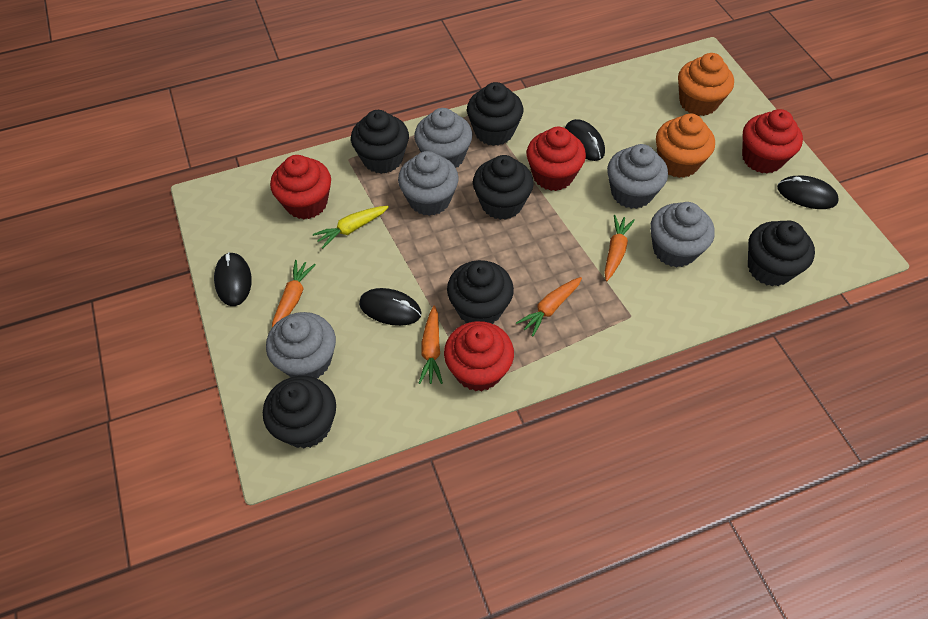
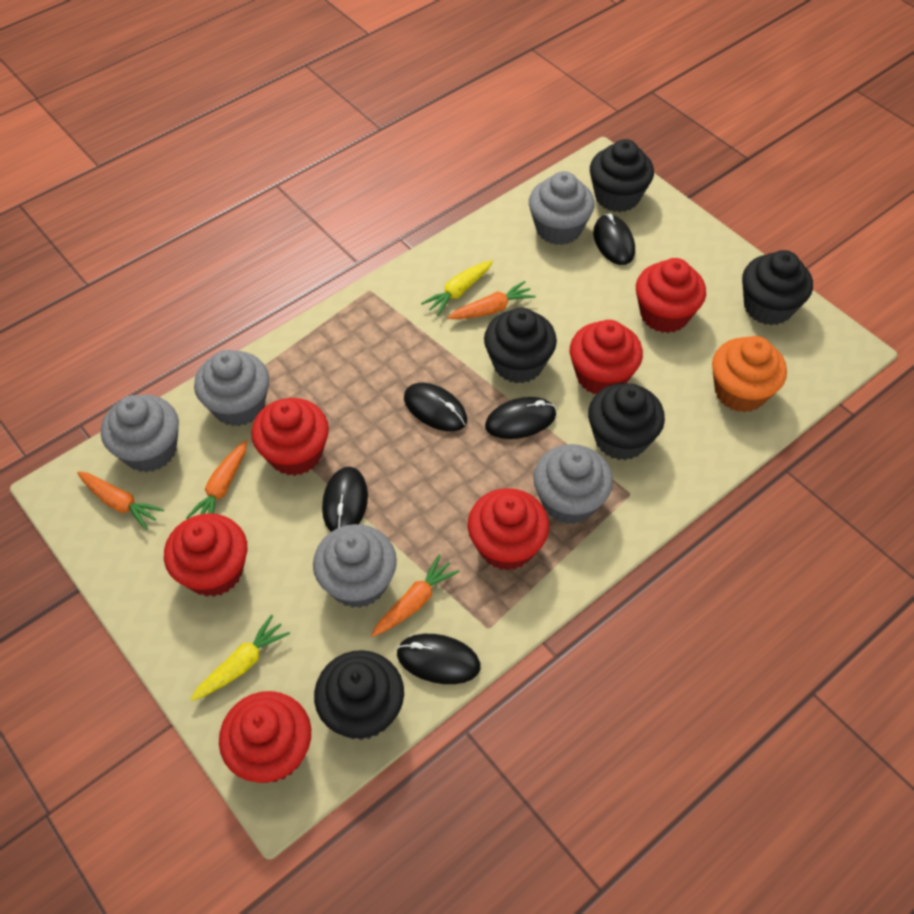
black cupcake: 6 -> 5
black mouse: 4 -> 5
orange cupcake: 2 -> 1
red cupcake: 4 -> 6
yellow carrot: 1 -> 2

